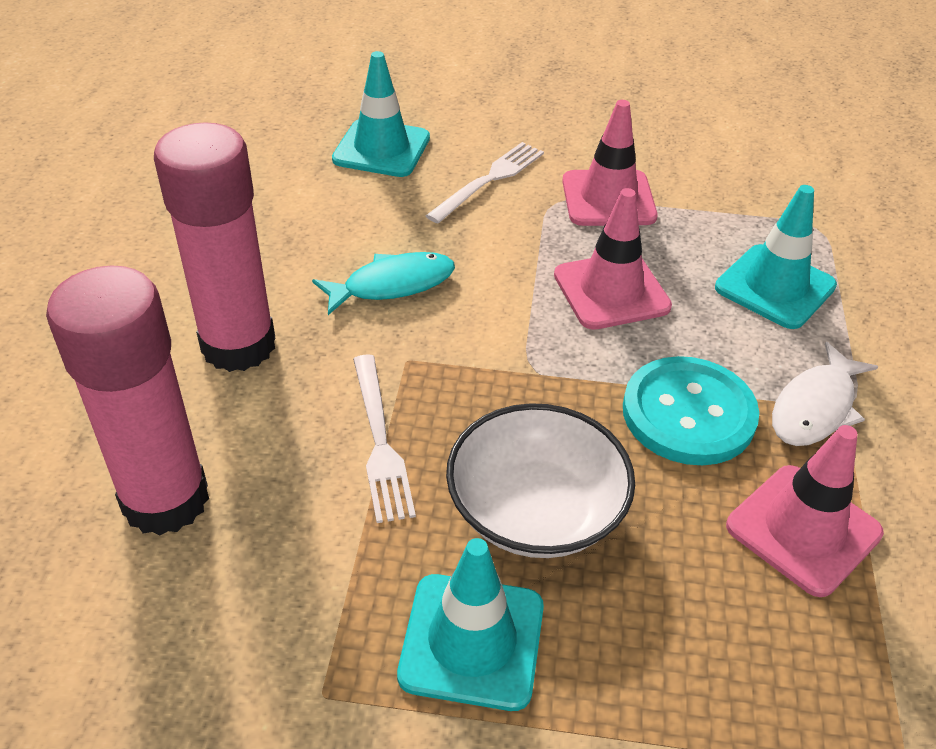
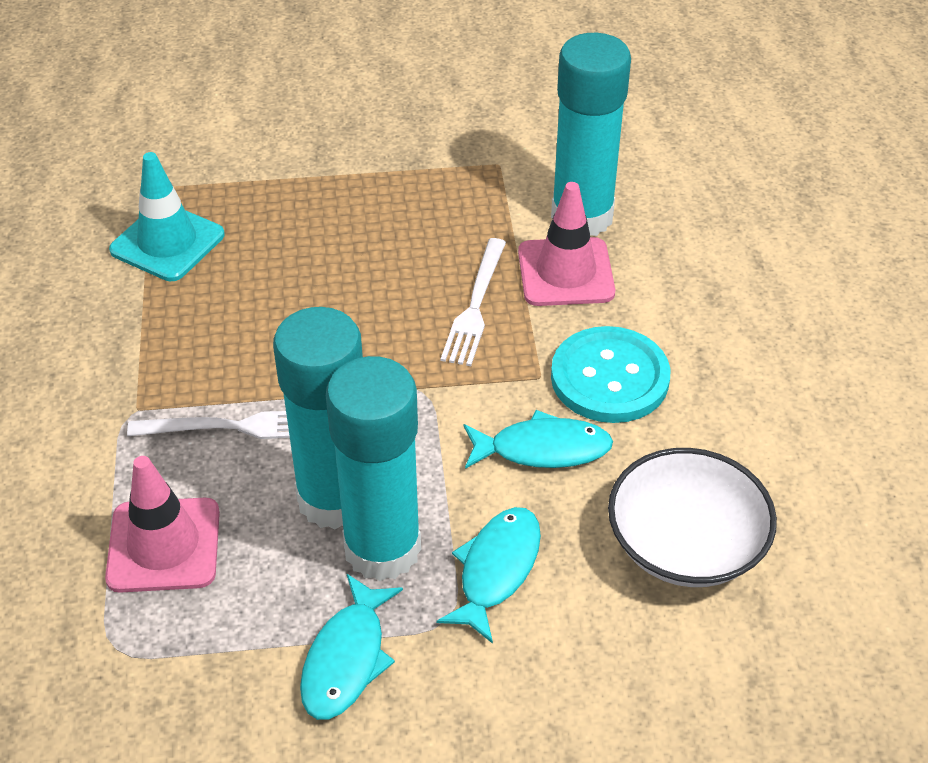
pink glue stick: 2 -> 0
pink traffic cone: 3 -> 2
turquoise fish: 1 -> 3
turquoise glue stick: 0 -> 3
turquoise traffic cone: 3 -> 1
white fish: 1 -> 0

